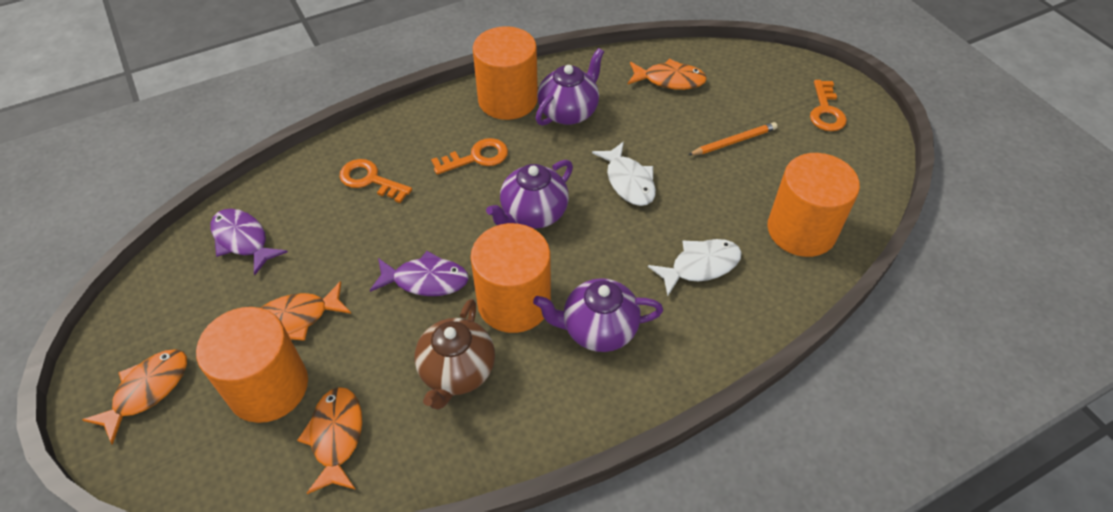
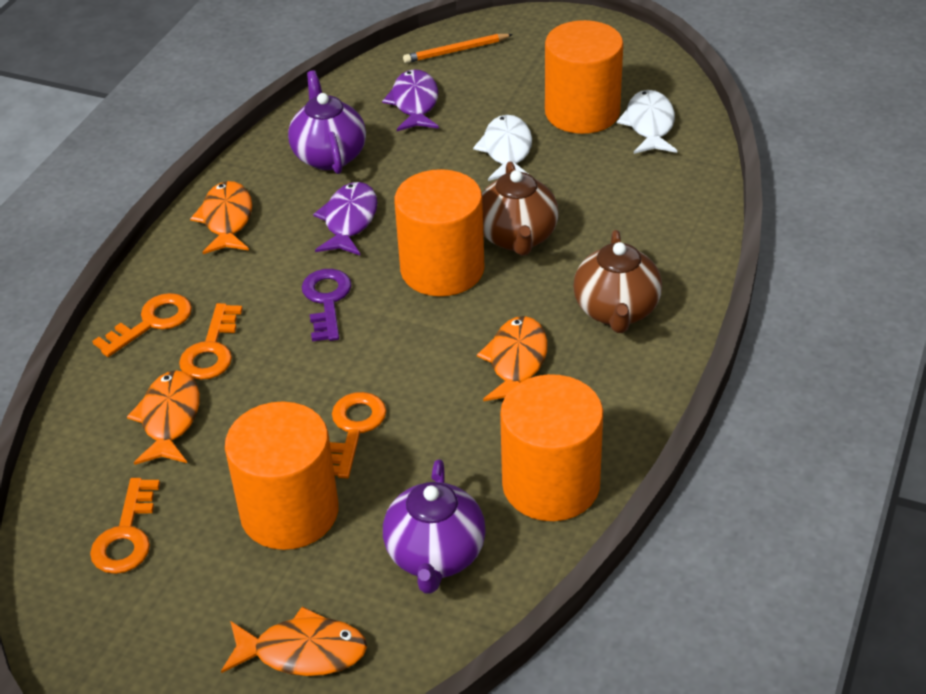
brown teapot: 1 -> 2
orange key: 3 -> 4
purple key: 0 -> 1
purple teapot: 3 -> 2

